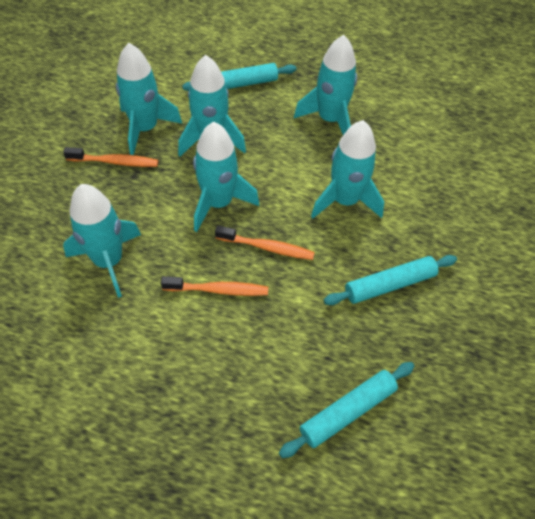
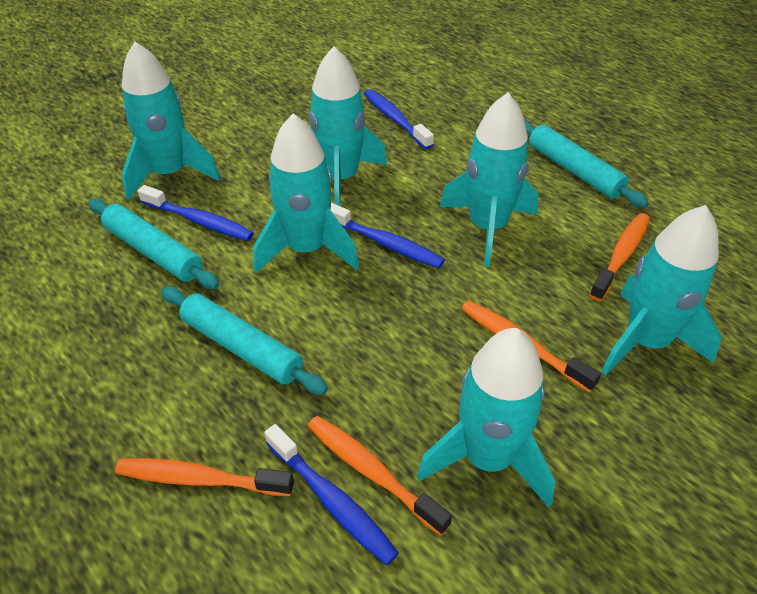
blue toothbrush: 0 -> 4
orange toothbrush: 3 -> 4

